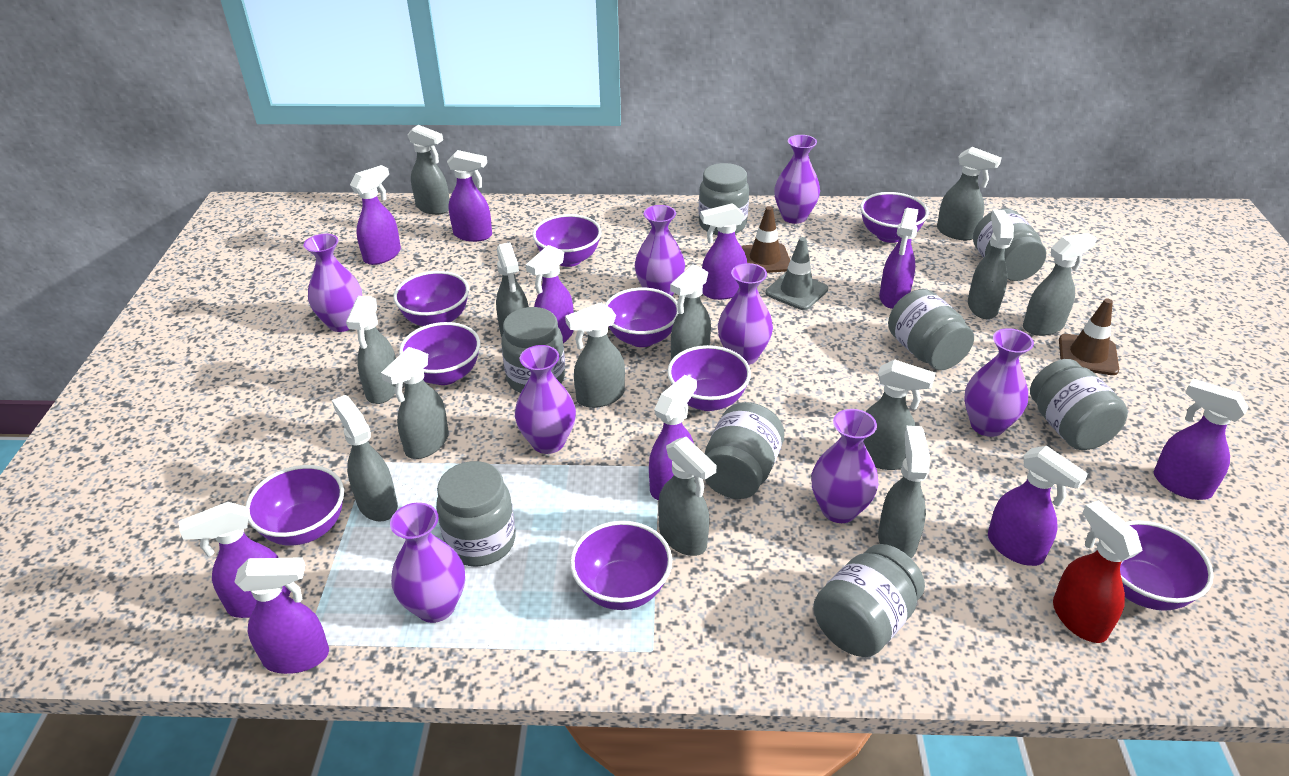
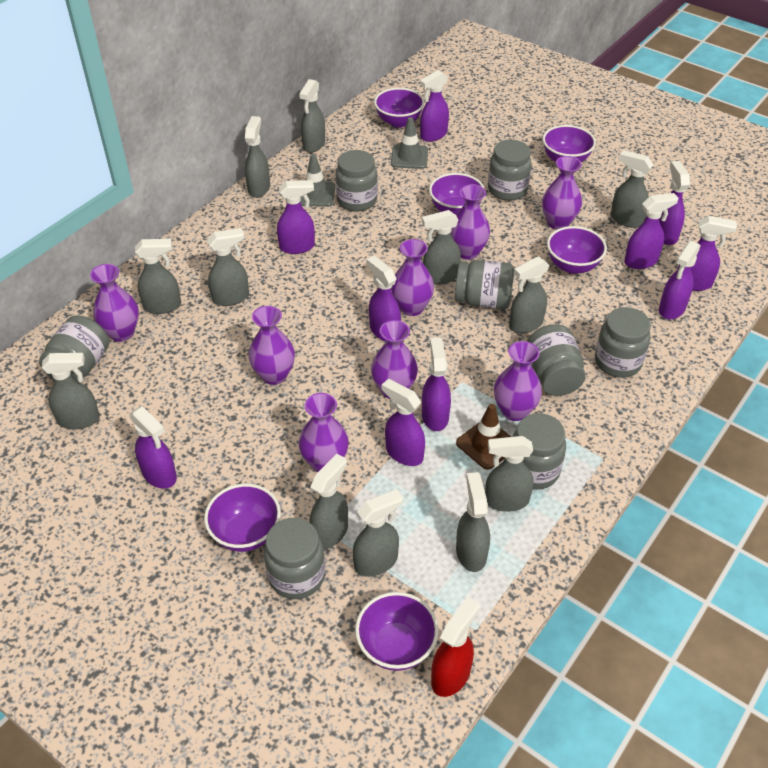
brown traffic cone: 2 -> 1
grey spray bottle: 13 -> 12
grey traffic cone: 1 -> 2
purple bowl: 9 -> 6

